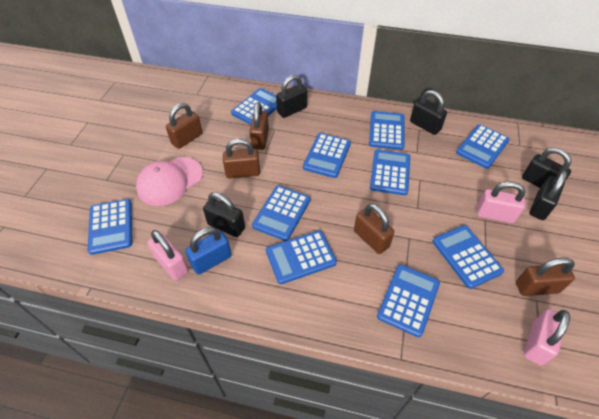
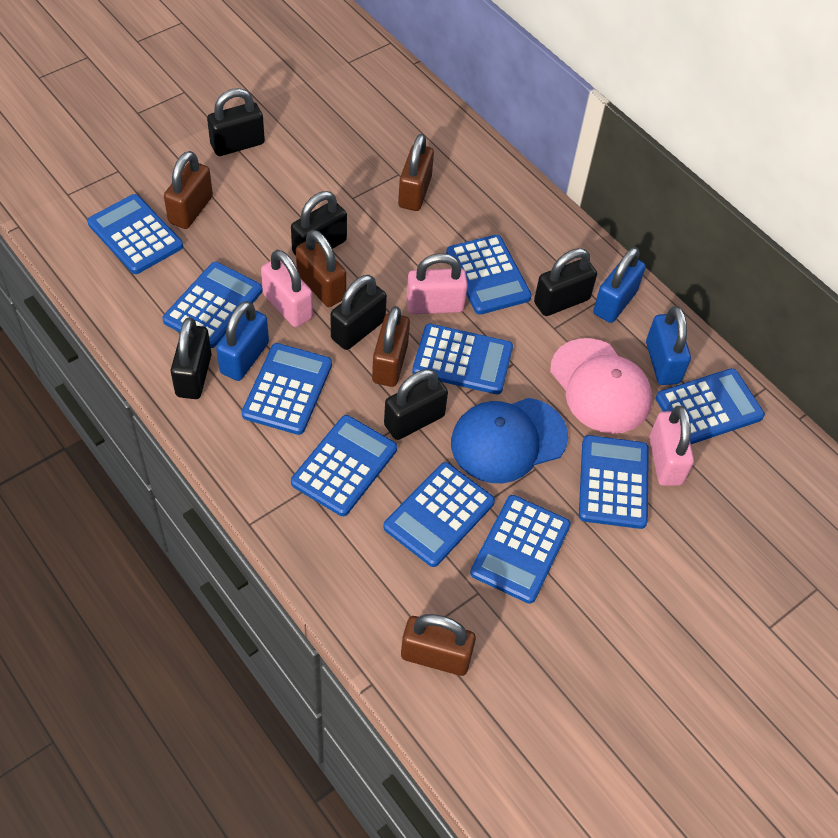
black padlock: 5 -> 6
blue cap: 0 -> 1
blue padlock: 1 -> 3

